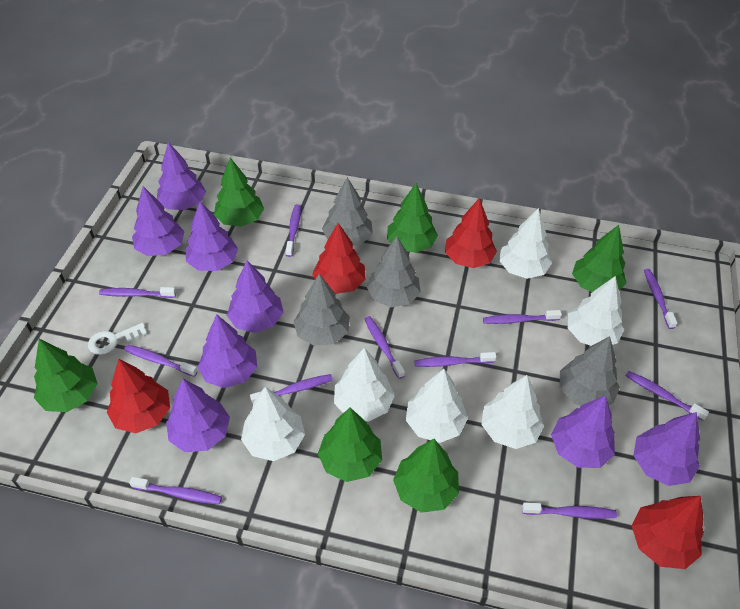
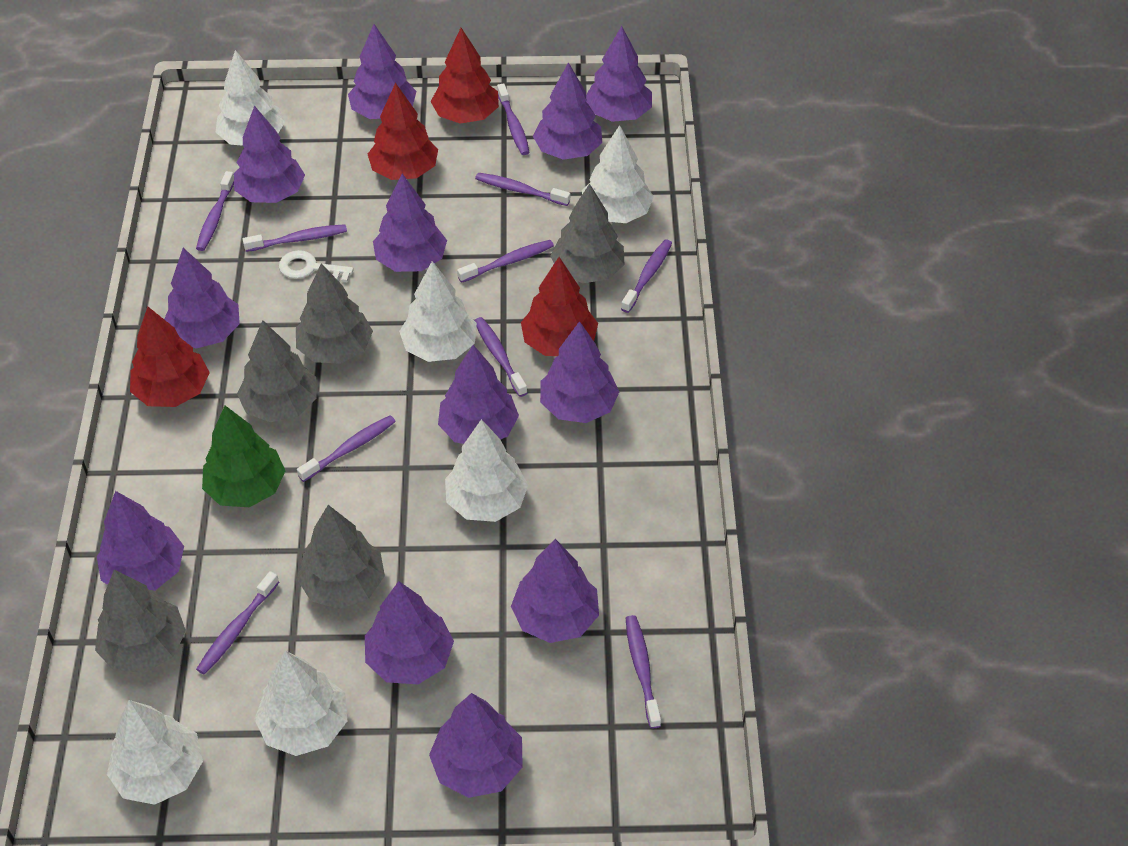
green tree: 6 -> 1
grey tree: 4 -> 5
purple toothbrush: 11 -> 10
purple tree: 8 -> 12

